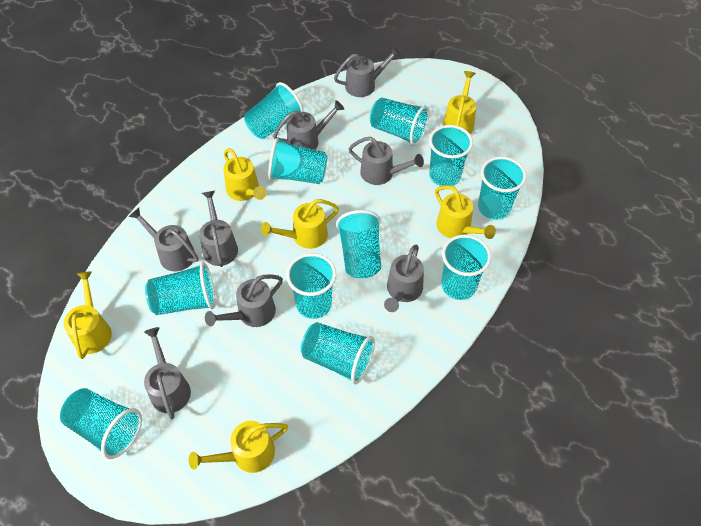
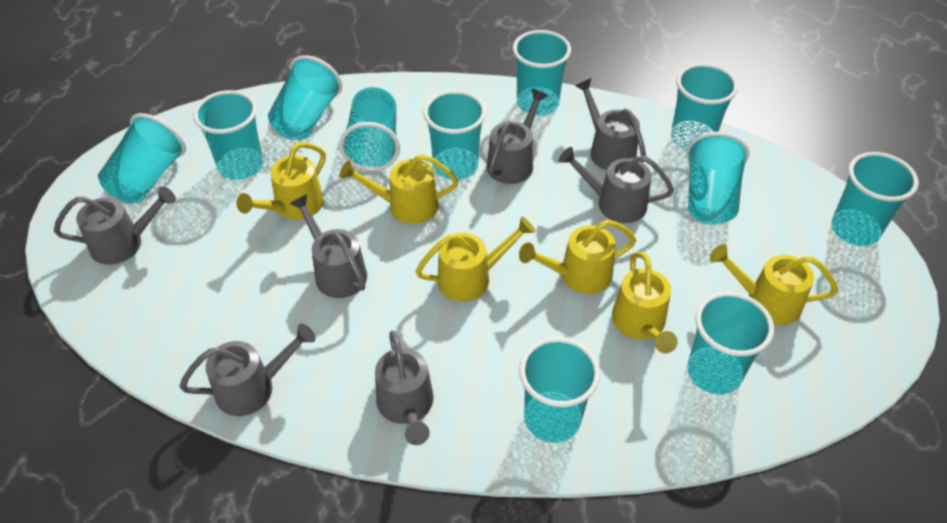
grey watering can: 8 -> 7

